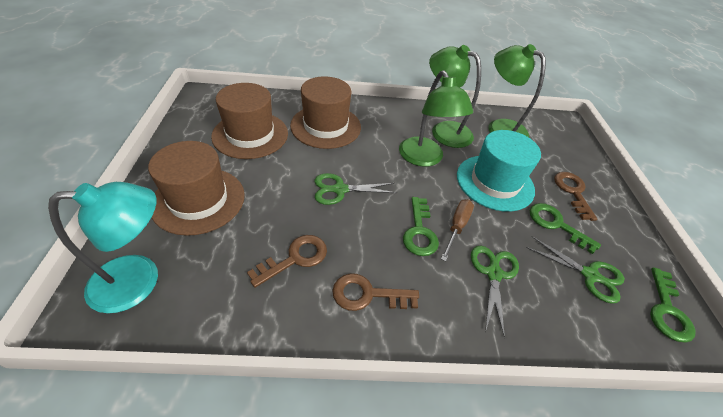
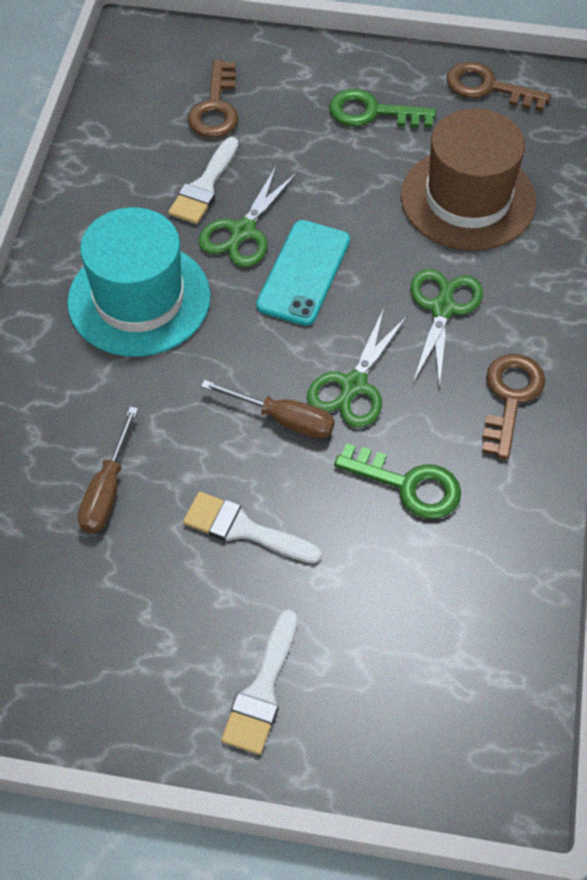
brown hat: 3 -> 1
brown screwdriver: 1 -> 2
green key: 3 -> 2
green lamp: 3 -> 0
turquoise lamp: 1 -> 0
turquoise phone: 0 -> 1
white brush: 0 -> 3

